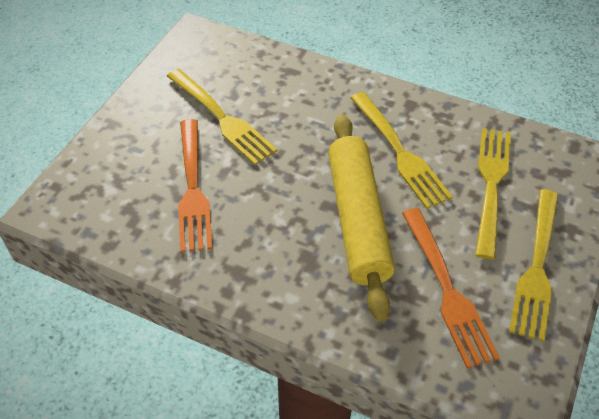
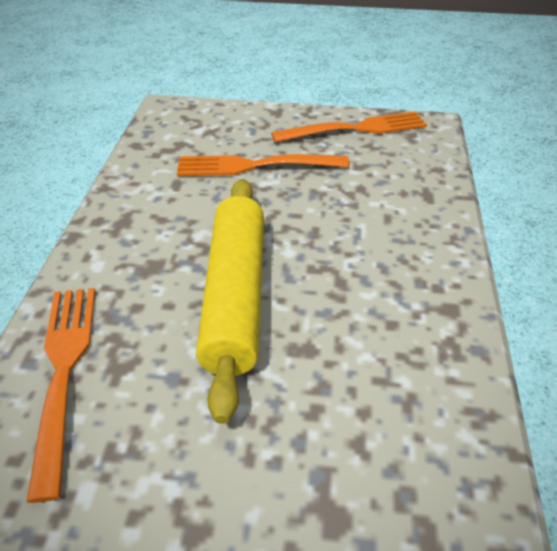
orange fork: 2 -> 3
yellow fork: 4 -> 0

